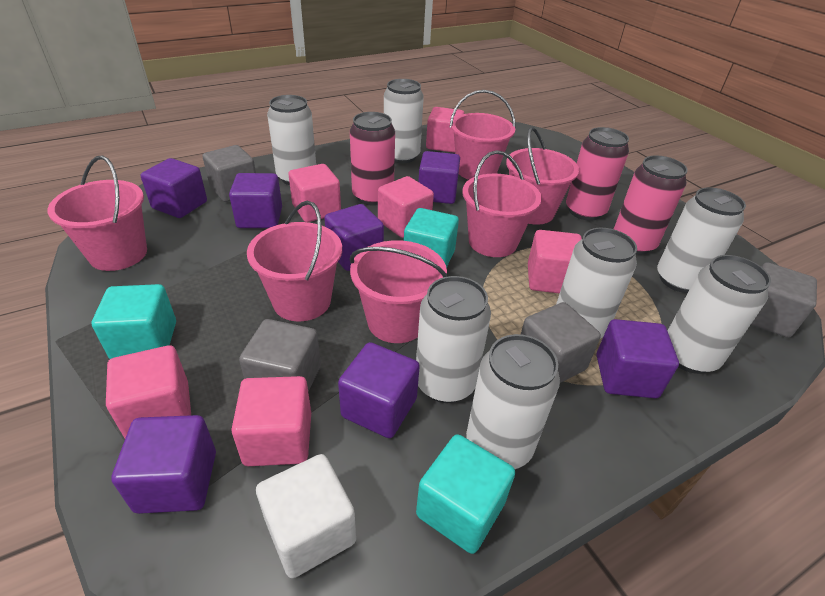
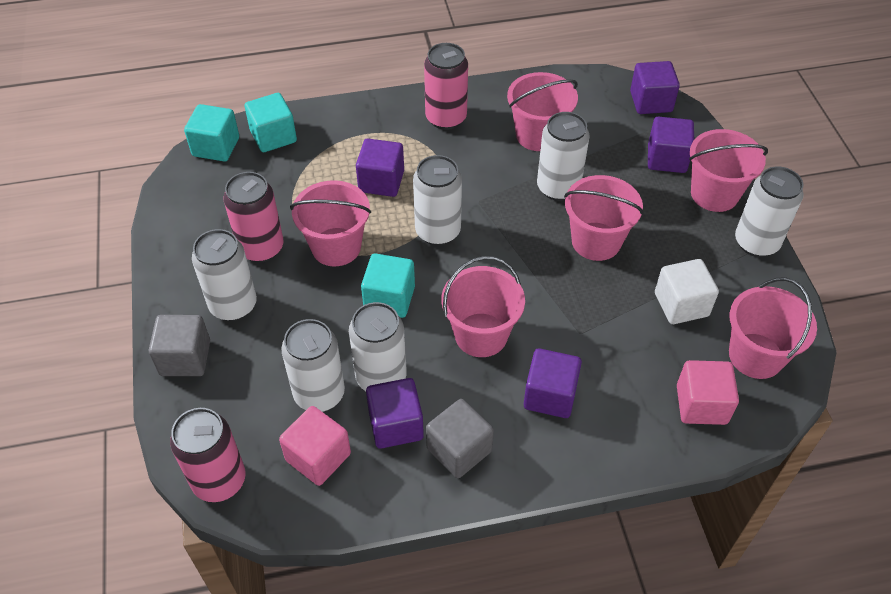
grey cube: 4 -> 2
pink cube: 6 -> 2
purple cube: 7 -> 5
white can: 7 -> 6

